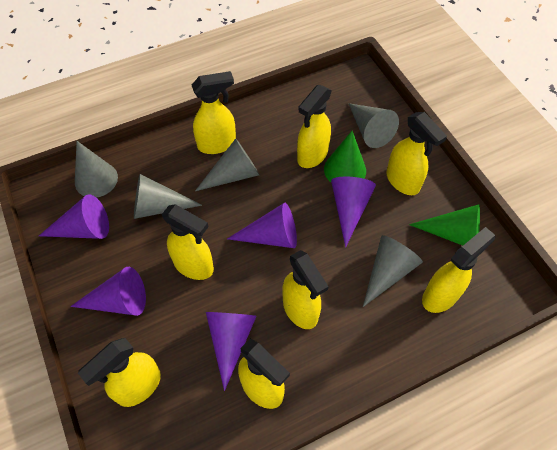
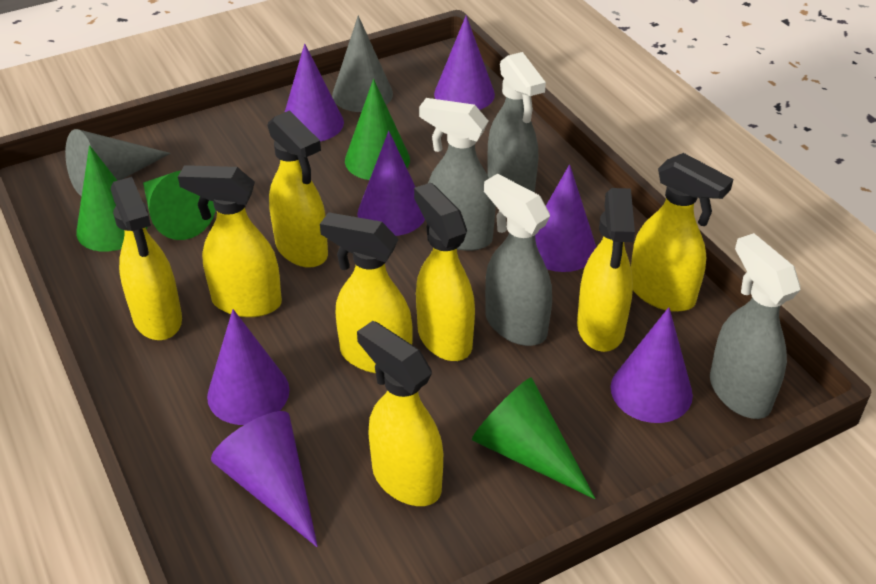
green cone: 2 -> 4
grey cone: 5 -> 2
grey spray bottle: 0 -> 4
purple cone: 5 -> 7

